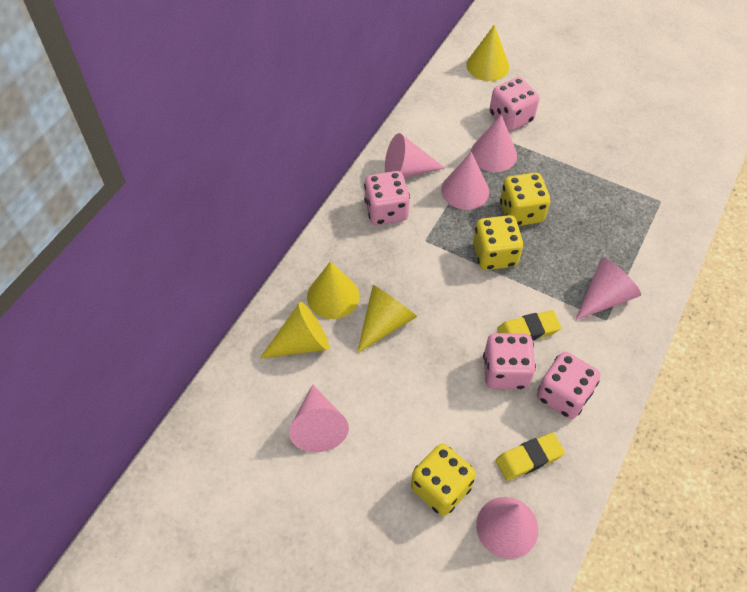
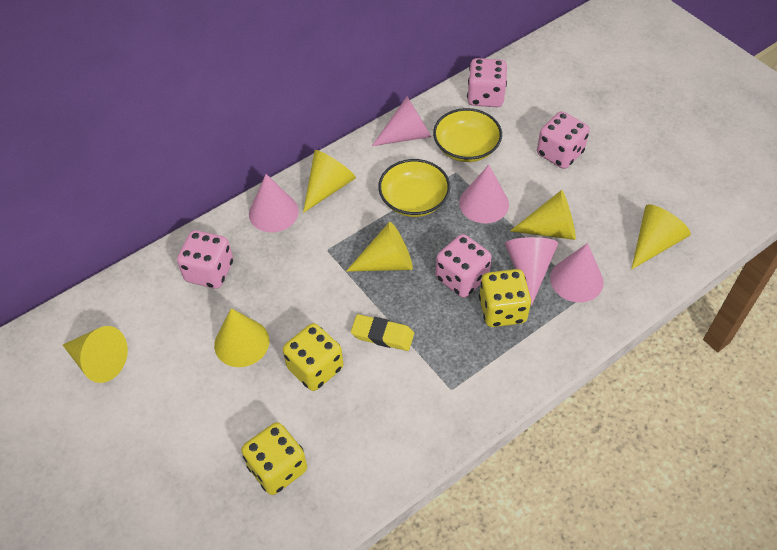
pink cone: 6 -> 5
yellow bowl: 0 -> 2
yellow cone: 4 -> 6
yellow eraser: 2 -> 1

